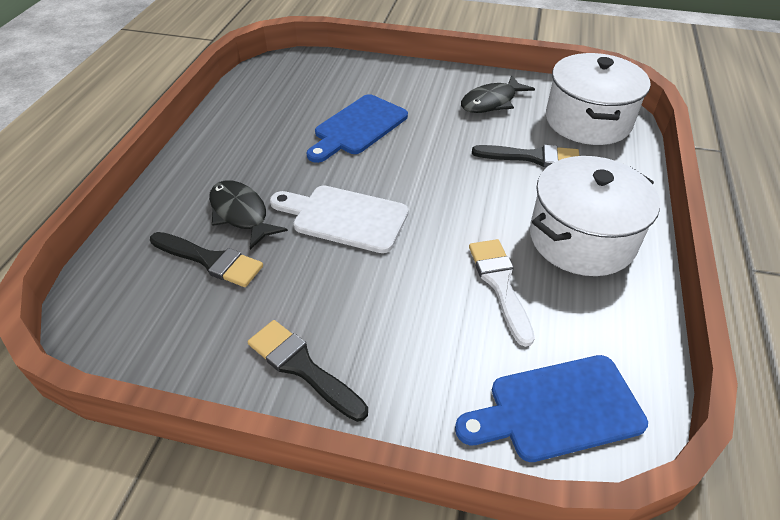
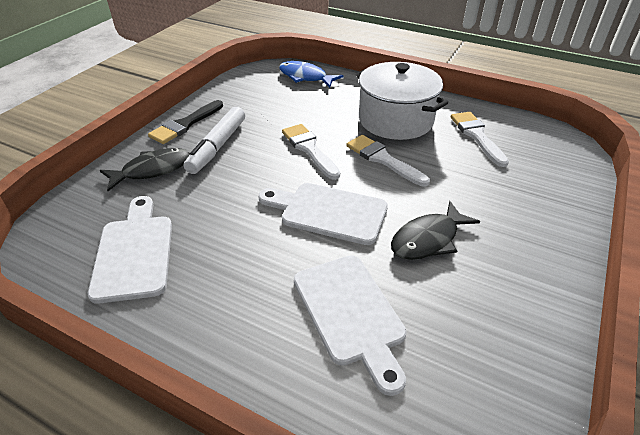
black brush: 3 -> 1
blue cutting board: 2 -> 0
blue fish: 0 -> 1
white brush: 1 -> 3
white cutting board: 1 -> 3
white marker: 0 -> 1
white pot: 2 -> 1

